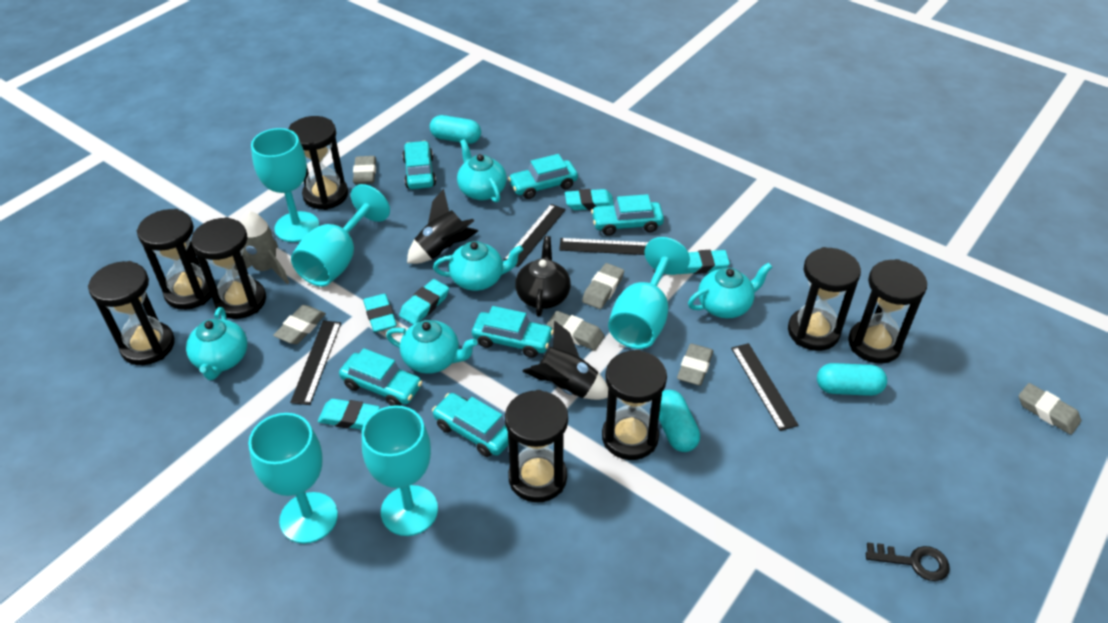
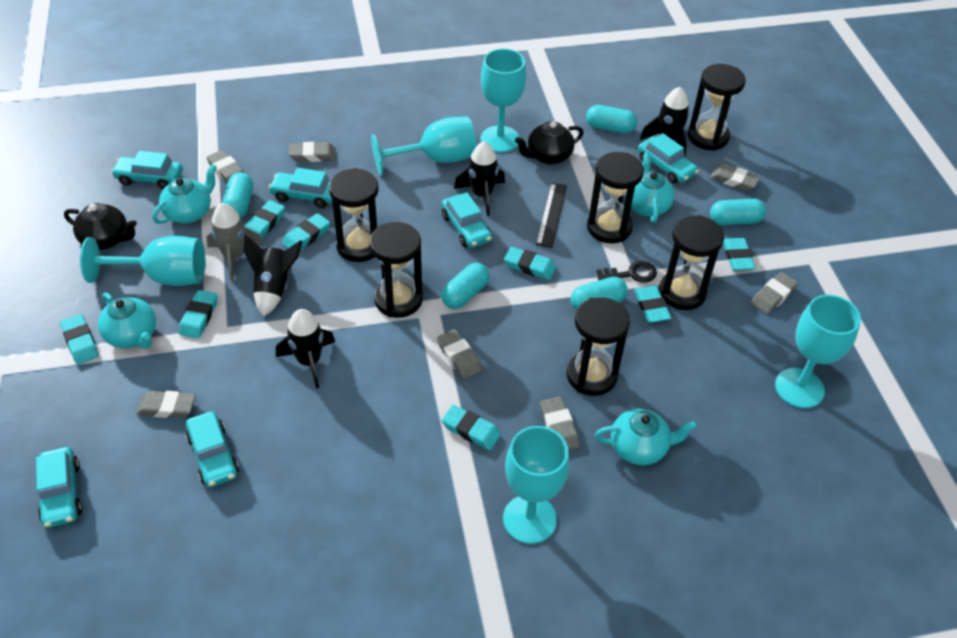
black hourglass: 8 -> 6
black rocket: 2 -> 4
black ruler: 4 -> 1
black teapot: 1 -> 2
grey eraser: 6 -> 7
turquoise capsule: 3 -> 5
turquoise eraser: 5 -> 8
turquoise teapot: 5 -> 4

